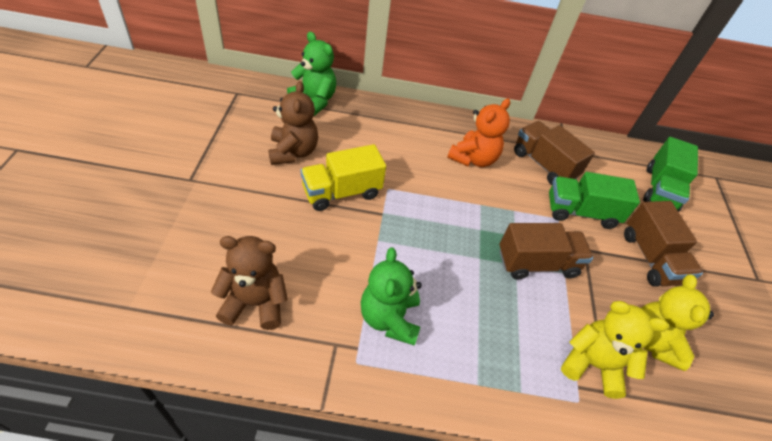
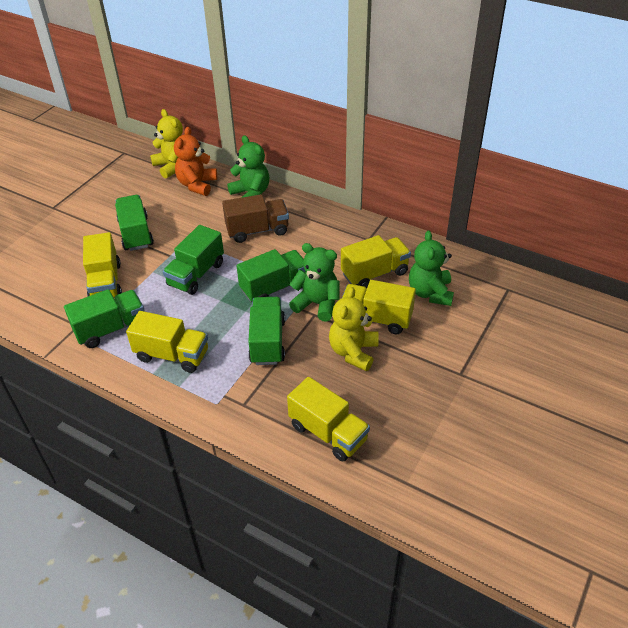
brown teddy bear: 2 -> 0
brown truck: 3 -> 1
green teddy bear: 2 -> 3
green truck: 2 -> 5
yellow truck: 1 -> 5

